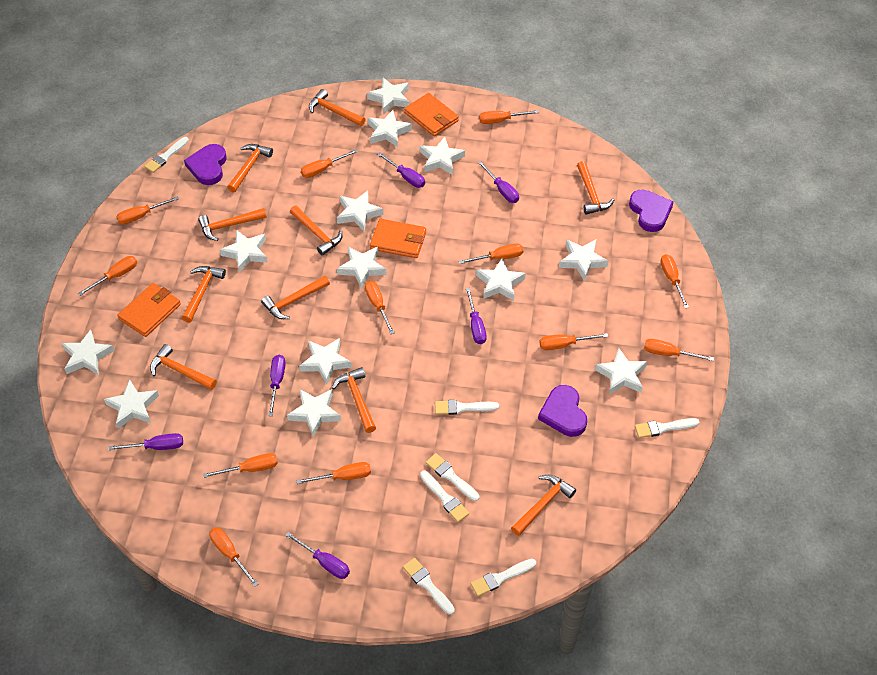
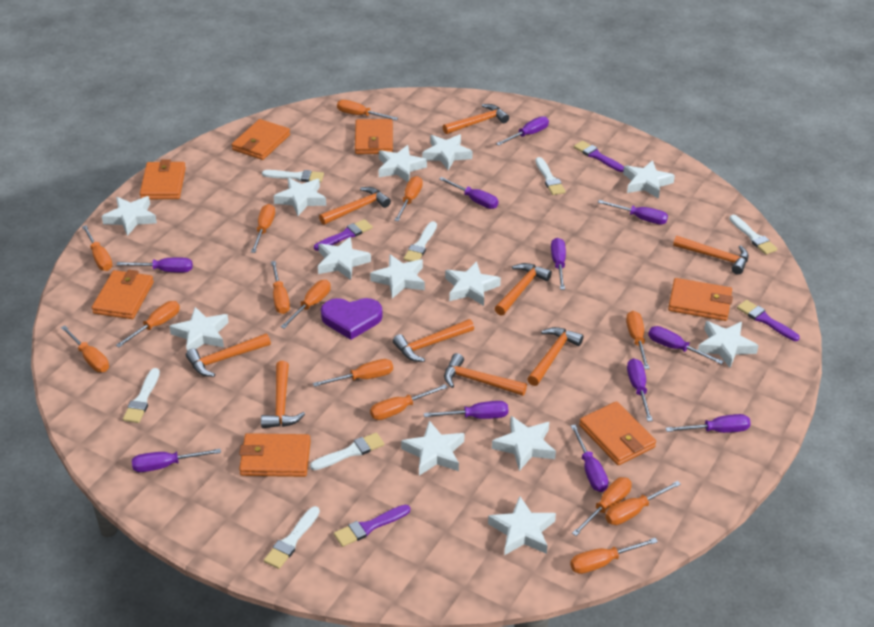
orange hammer: 10 -> 9
orange screwdriver: 12 -> 14
orange wallet: 3 -> 7
purple brush: 0 -> 4
purple heart: 3 -> 1
purple screwdriver: 6 -> 11

